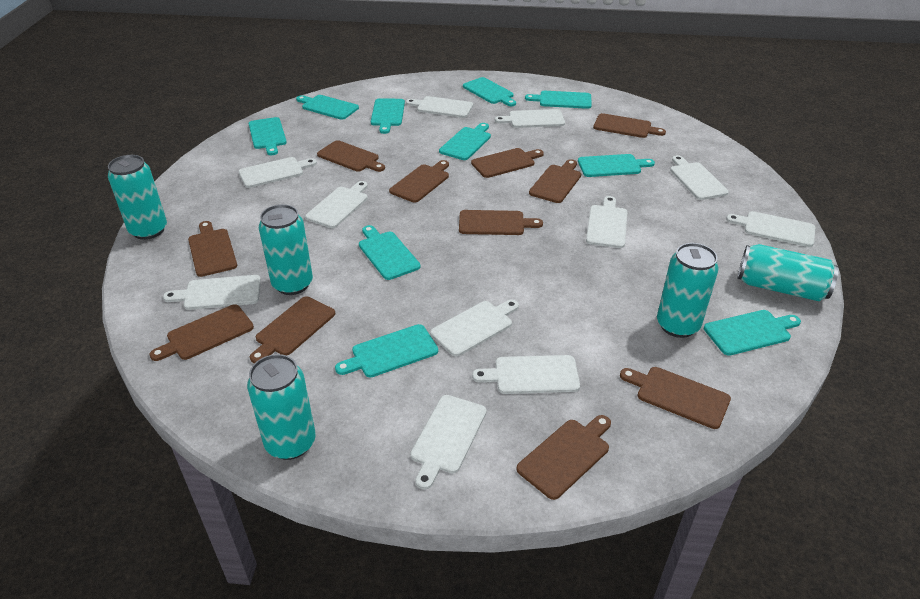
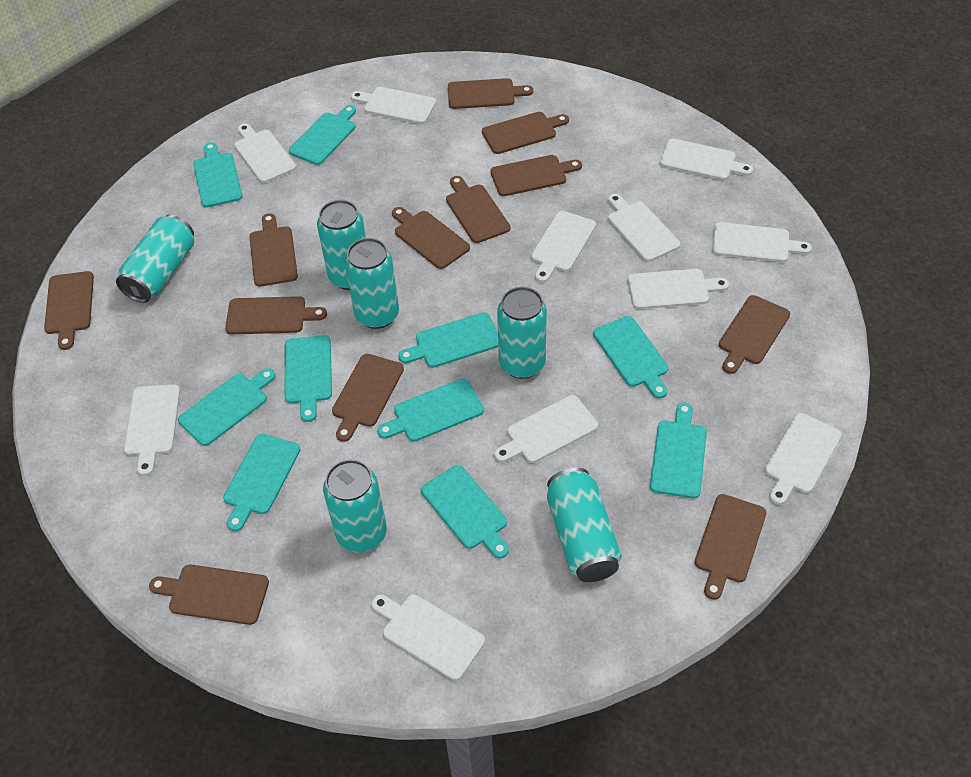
brown cutting board: 11 -> 12
turquoise can: 5 -> 6

